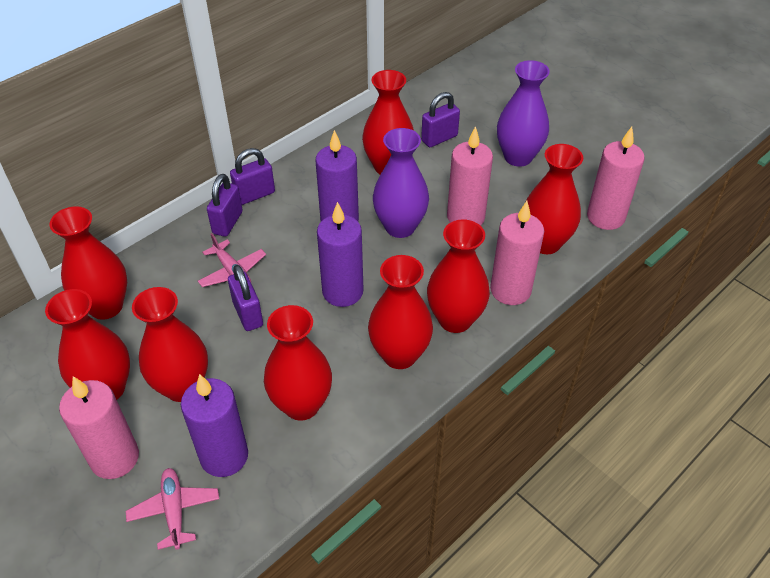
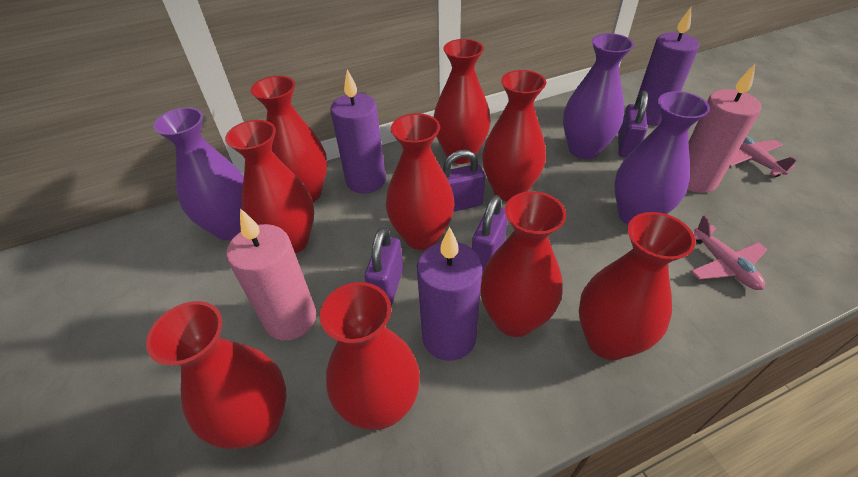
pink candle: 4 -> 2
purple vase: 2 -> 3
red vase: 8 -> 9

